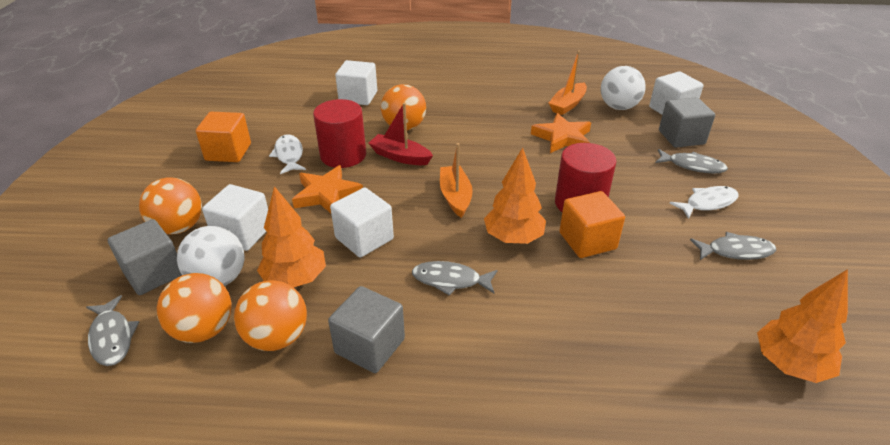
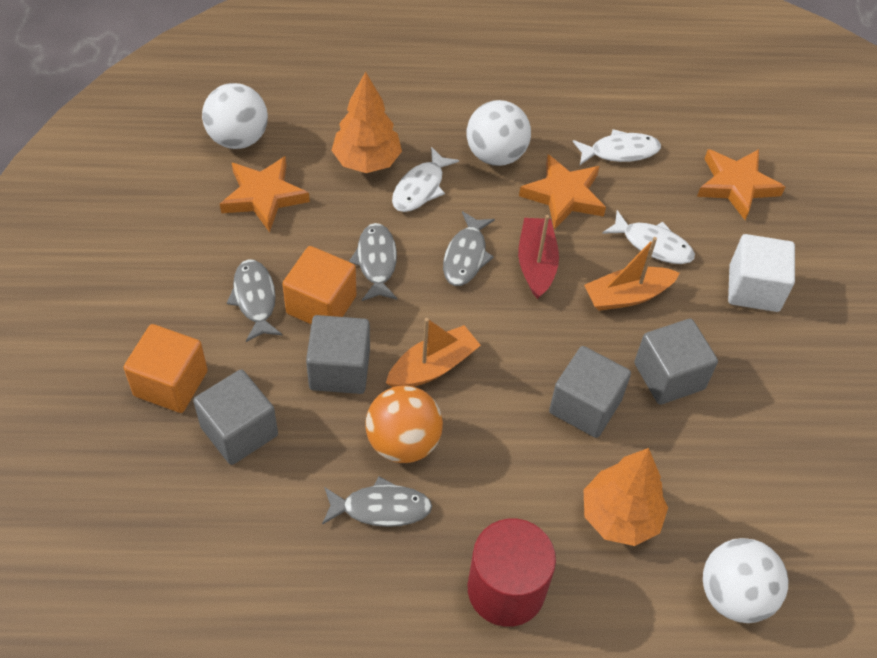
grey cube: 3 -> 4
orange ball: 4 -> 1
orange star: 2 -> 3
orange tree: 3 -> 2
red cylinder: 2 -> 1
white ball: 2 -> 3
white cube: 4 -> 1
white fish: 2 -> 3

